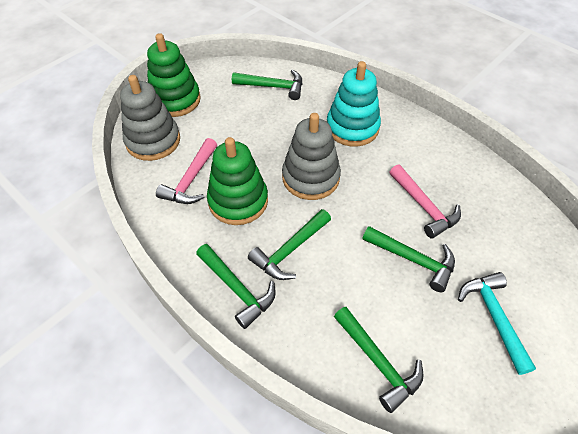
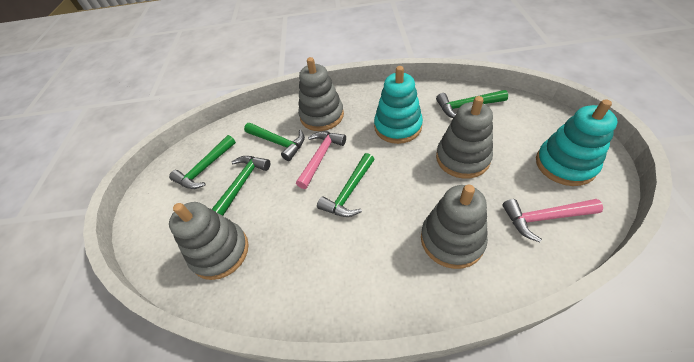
green stacking toy: 2 -> 0
grey stacking toy: 2 -> 4
turquoise hammer: 1 -> 0
turquoise stacking toy: 1 -> 2

